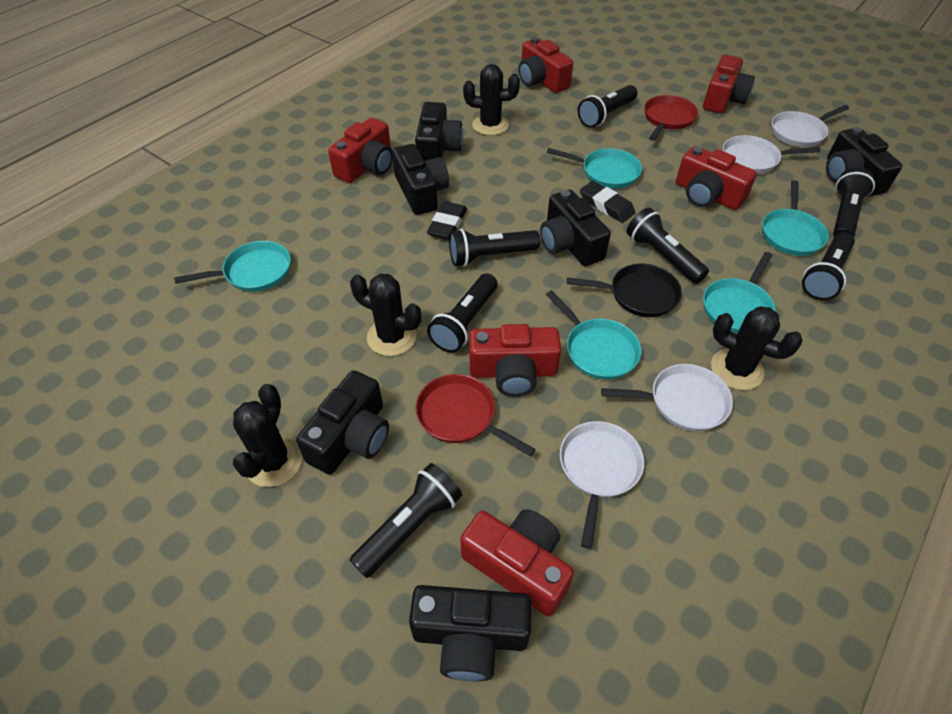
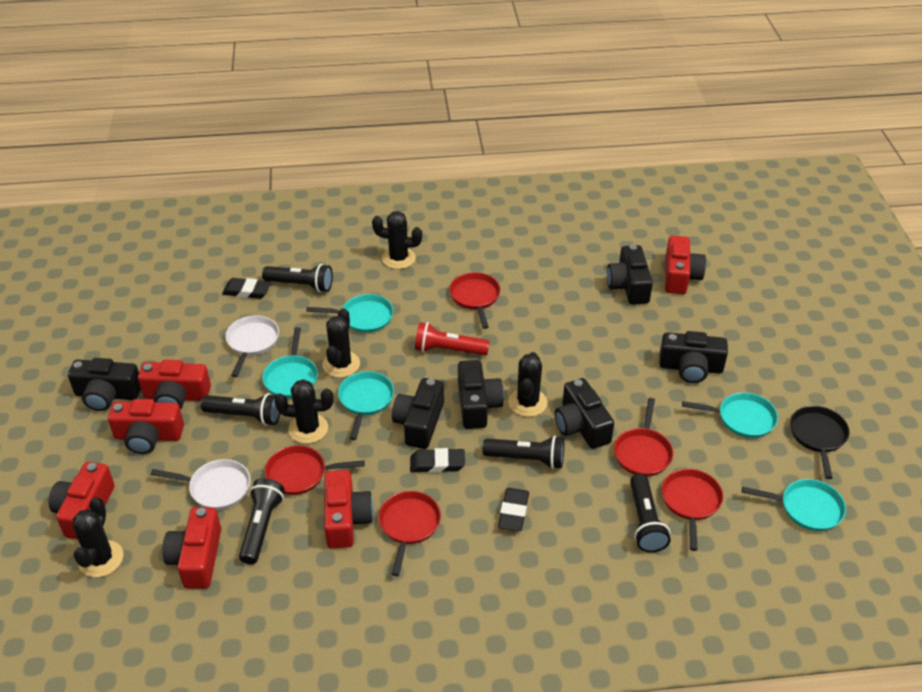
black cactus: 4 -> 5
black eraser: 2 -> 3
black flashlight: 7 -> 5
red flashlight: 0 -> 1
red pan: 2 -> 5
white pan: 4 -> 2

